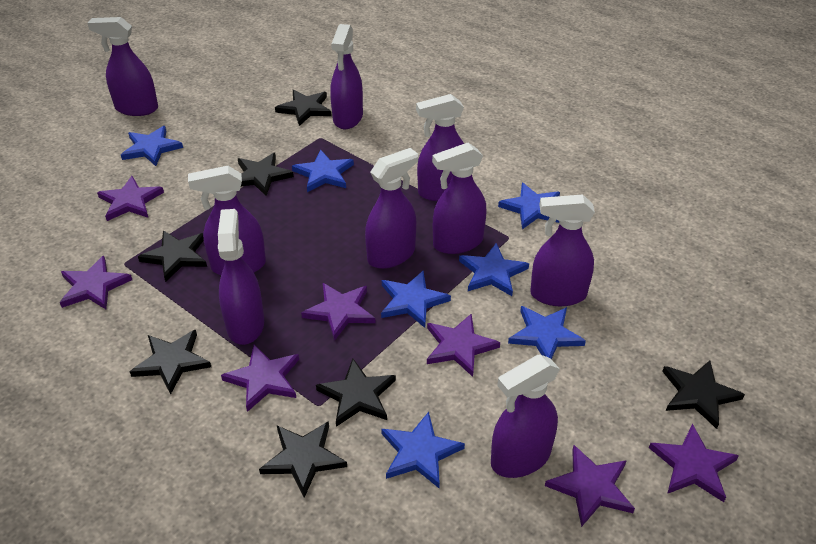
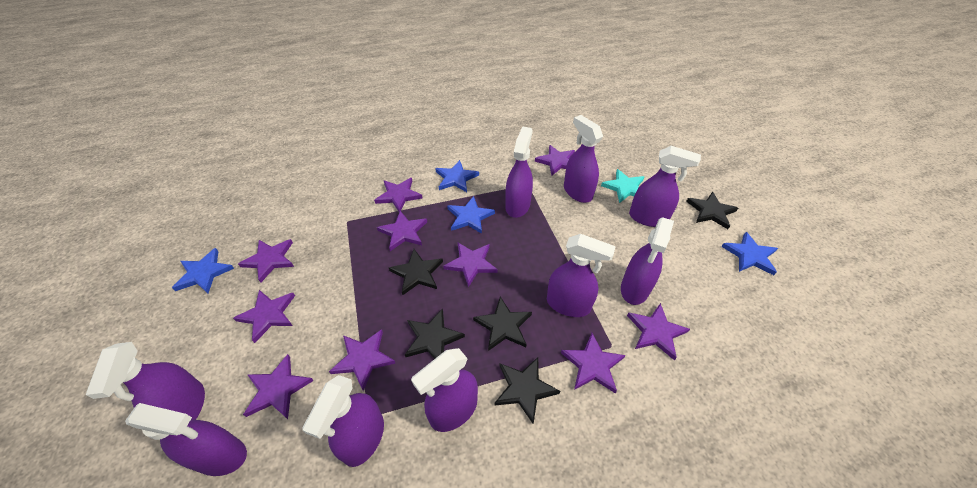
black star: 7 -> 5
blue star: 7 -> 4
purple star: 7 -> 10
turquoise star: 0 -> 1

